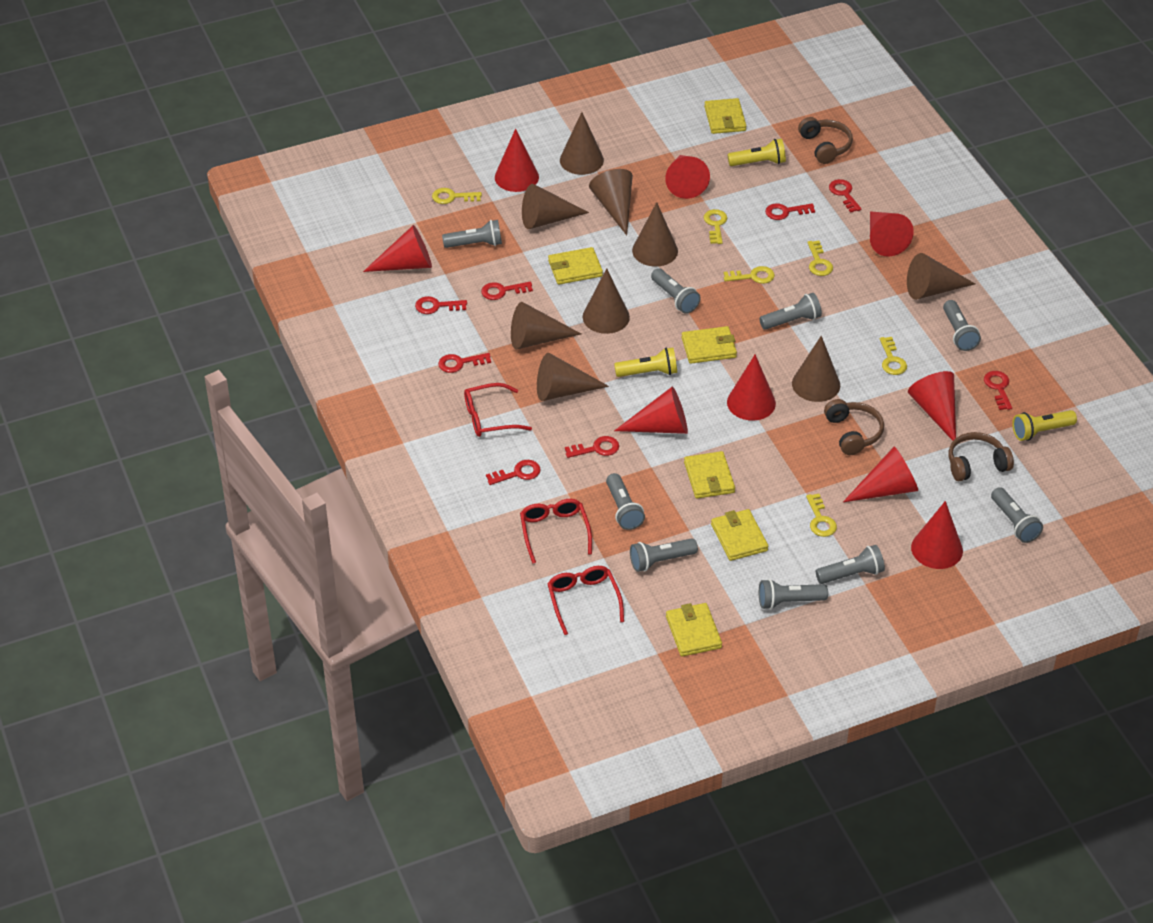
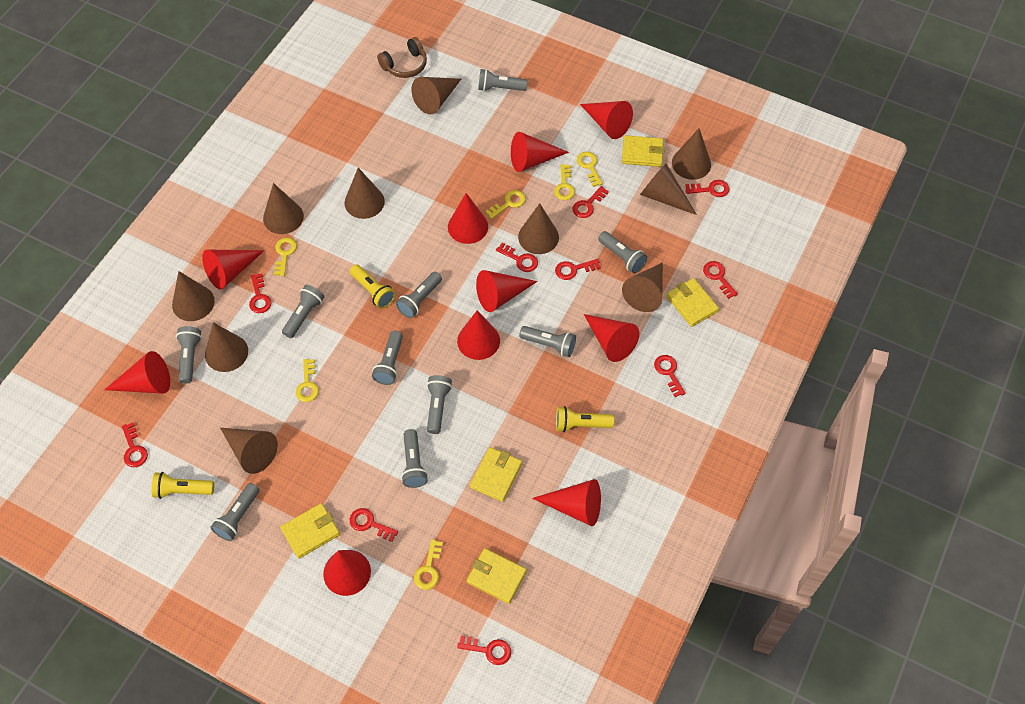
brown cone: 9 -> 10
brown headphones: 3 -> 1
grey flashlight: 9 -> 10
red cone: 9 -> 10
red glasses: 3 -> 0
red key: 8 -> 10
yellow wallet: 6 -> 5

